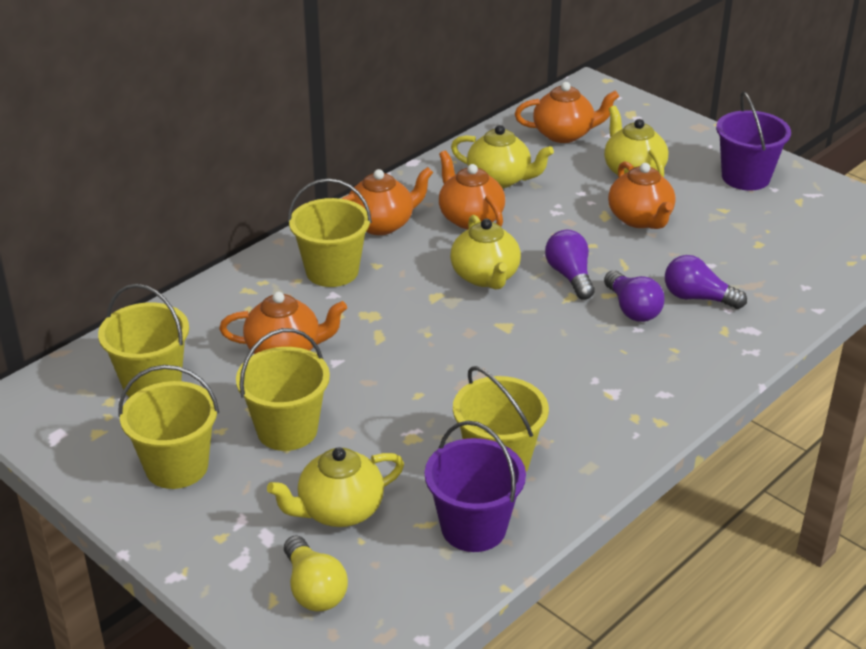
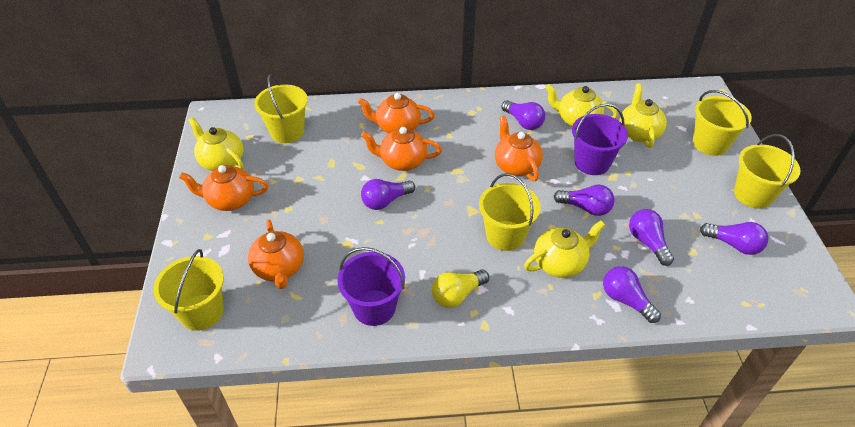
purple light bulb: 3 -> 6

